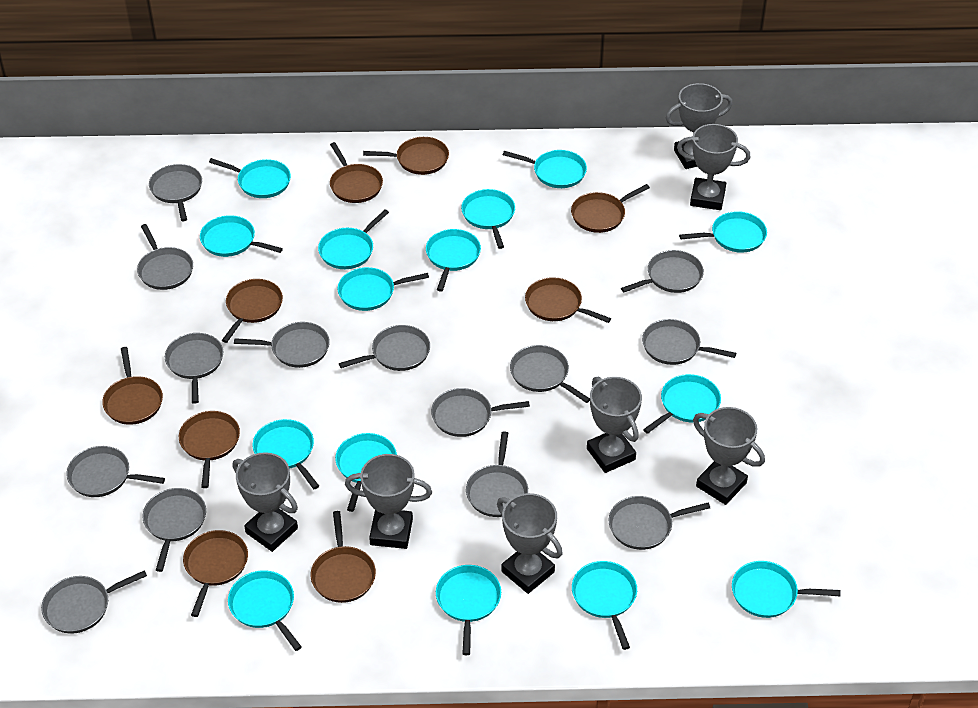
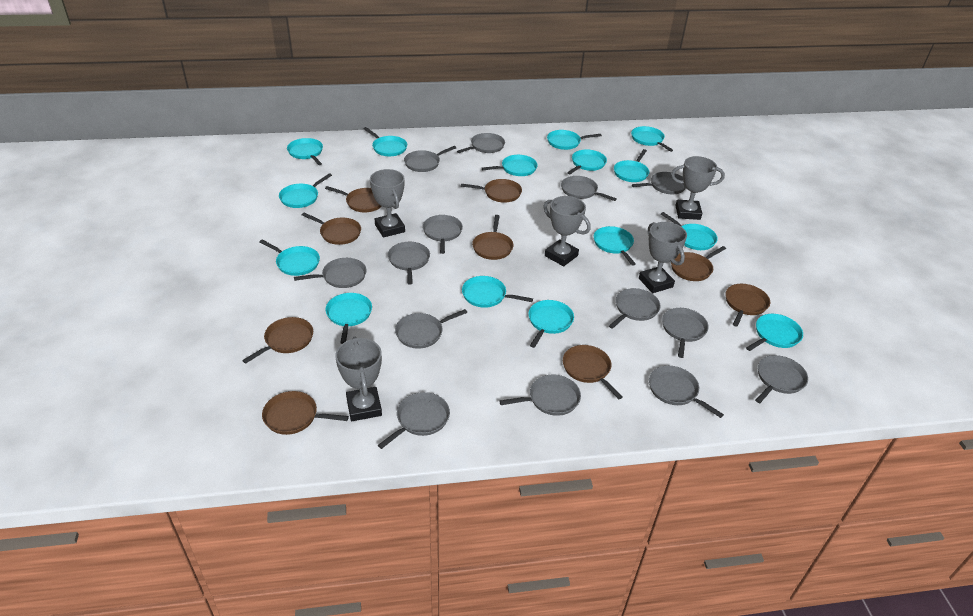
grey trophy: 7 -> 5

